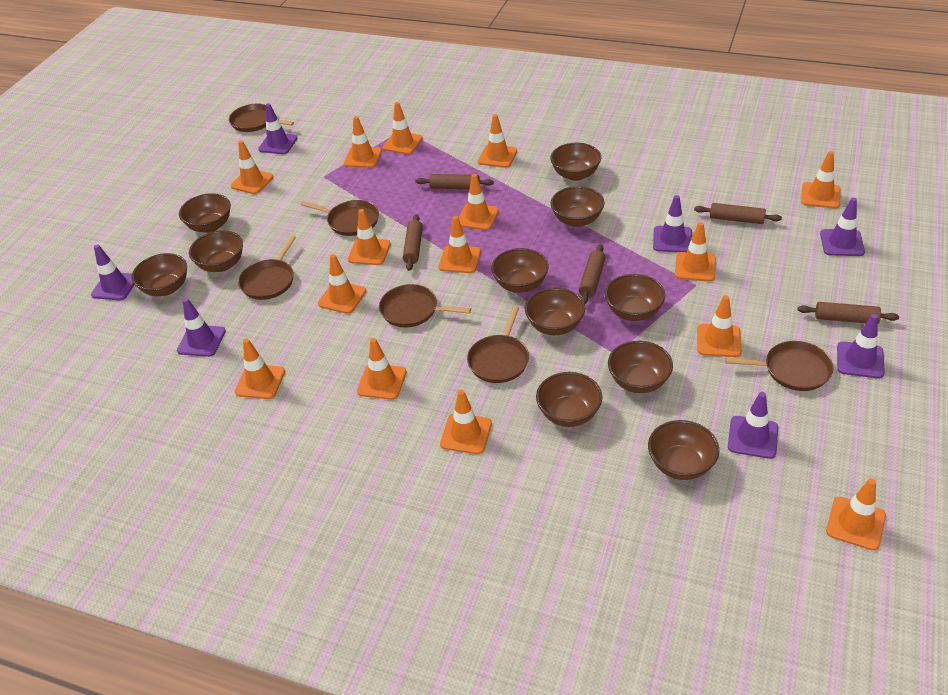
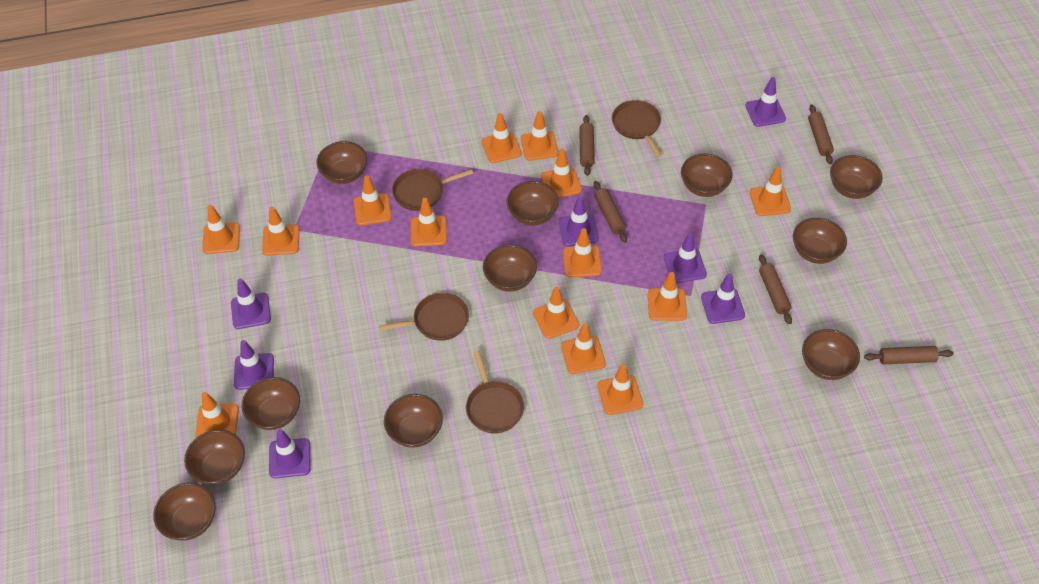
brown pan: 6 -> 4
orange traffic cone: 15 -> 14

